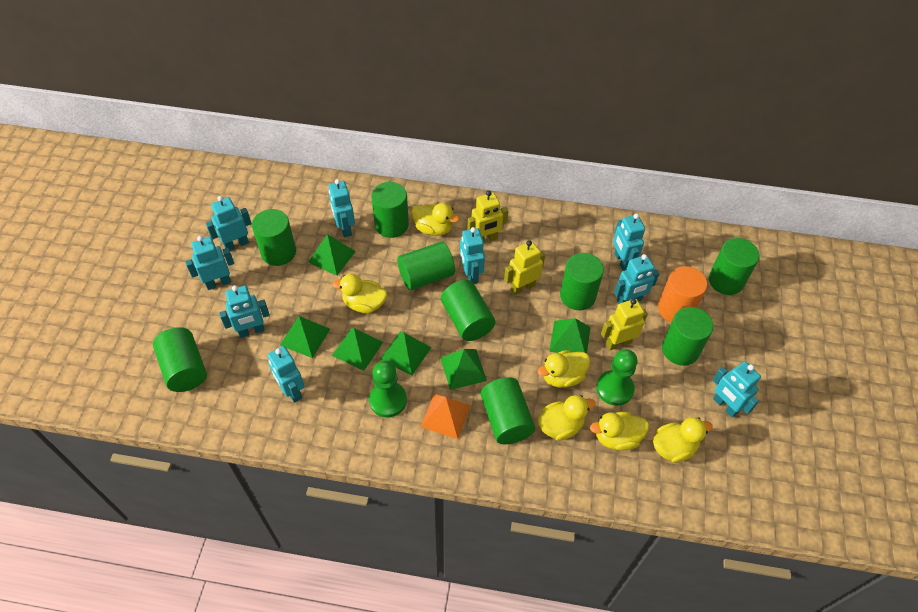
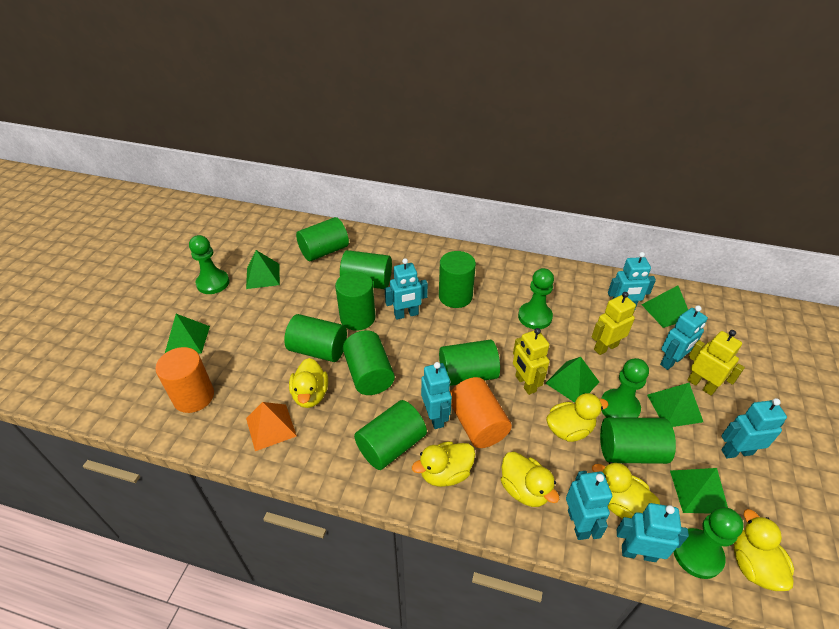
green pawn: 2 -> 4
orange cylinder: 1 -> 2
turquoise robot: 9 -> 7

